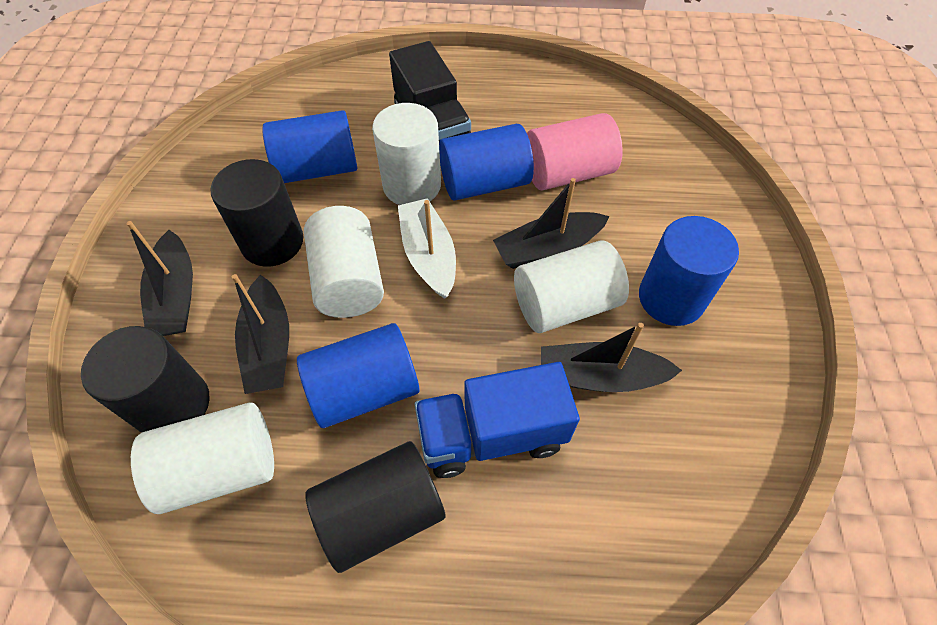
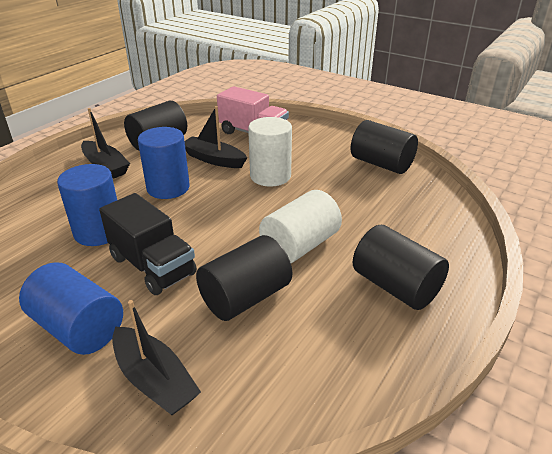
black boat: 4 -> 3
black cylinder: 3 -> 4
blue cylinder: 4 -> 3
blue truck: 1 -> 0
pink cylinder: 1 -> 0
pink truck: 0 -> 1
white boat: 1 -> 0
white cylinder: 4 -> 2

